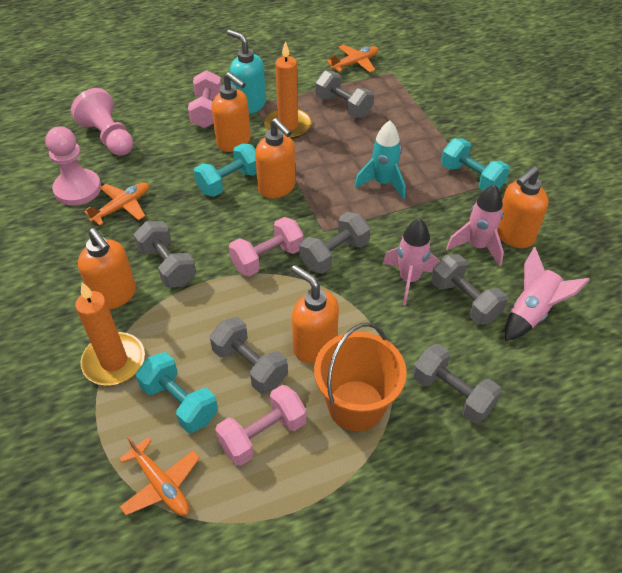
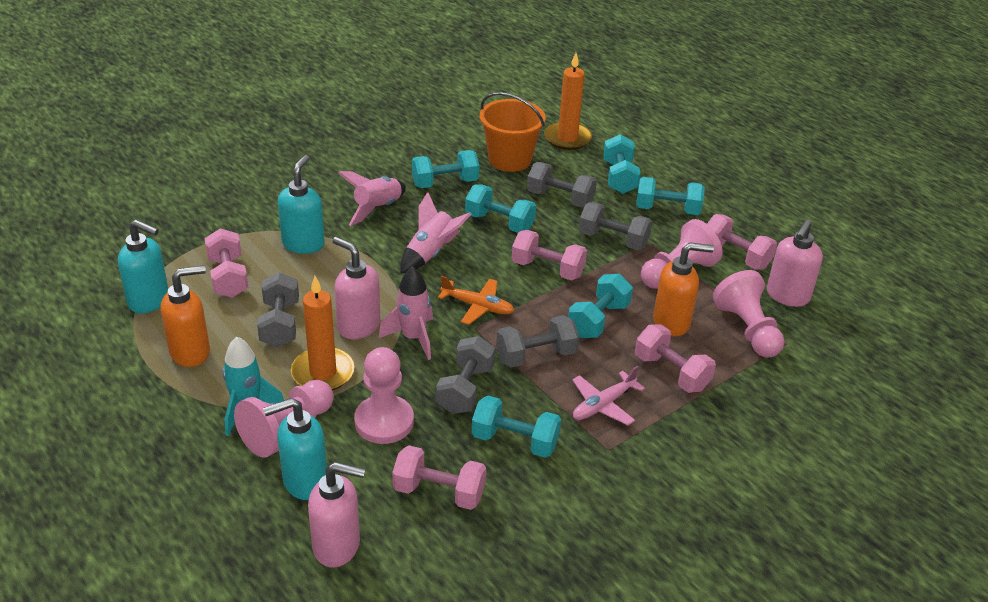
grey dumbbell: 6 -> 5
orange plane: 3 -> 1
orange soap dispenser: 5 -> 2
pink dumbbell: 3 -> 5
pink pawn: 2 -> 4
pink plane: 0 -> 1
pink soap dispenser: 0 -> 3
turquoise dumbbell: 3 -> 6
turquoise soap dispenser: 1 -> 3

